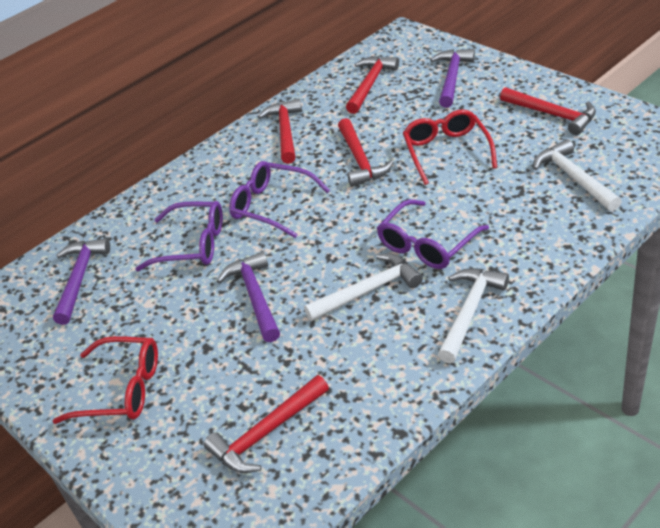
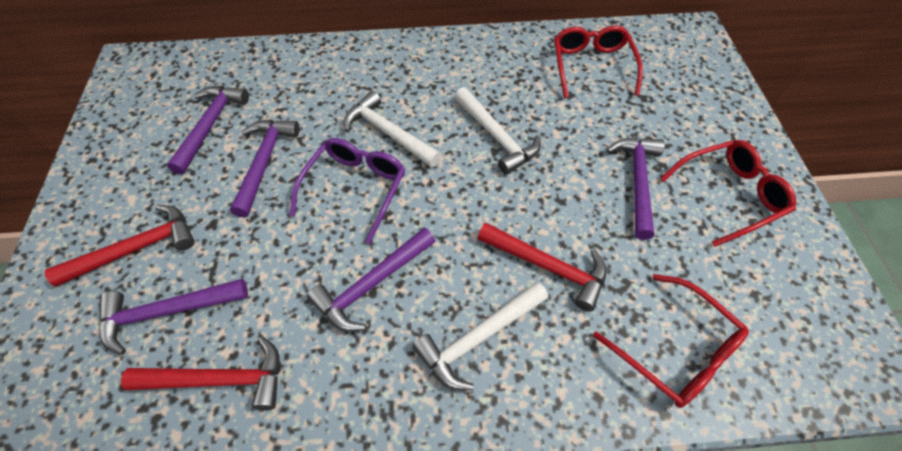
purple glasses: 3 -> 1
purple hammer: 3 -> 5
red glasses: 2 -> 3
red hammer: 5 -> 3

